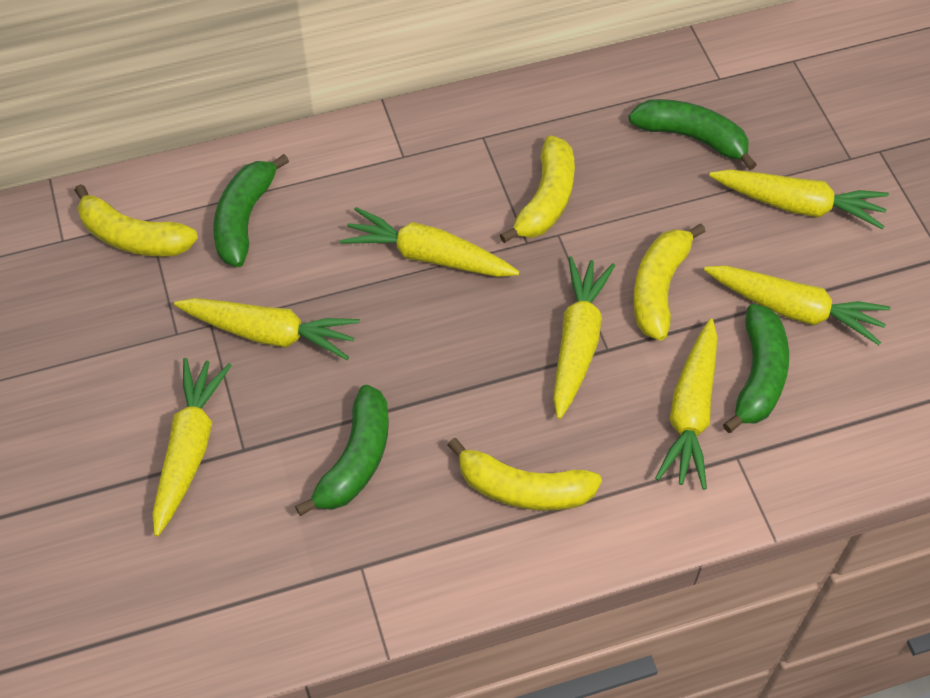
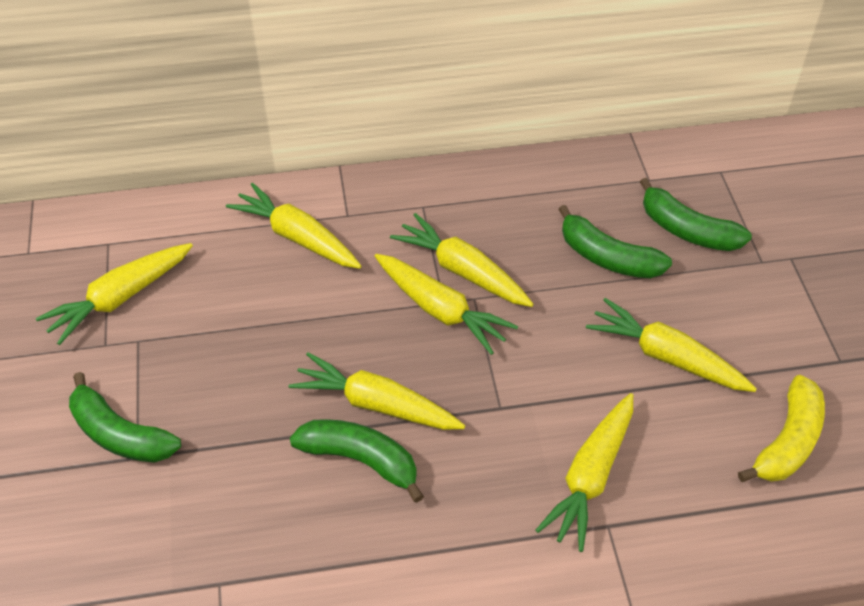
yellow banana: 4 -> 1

